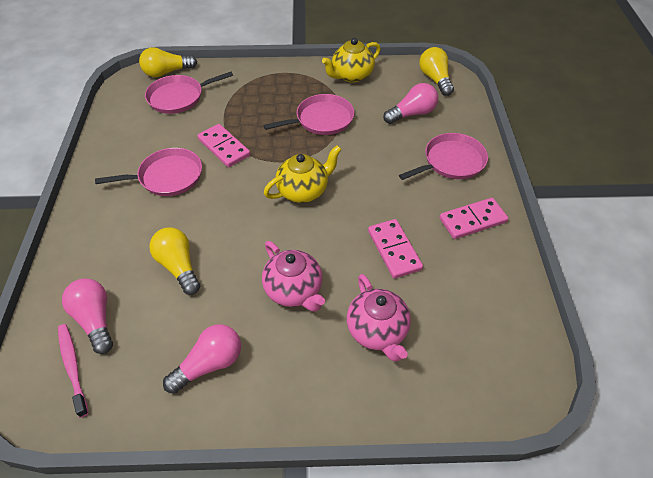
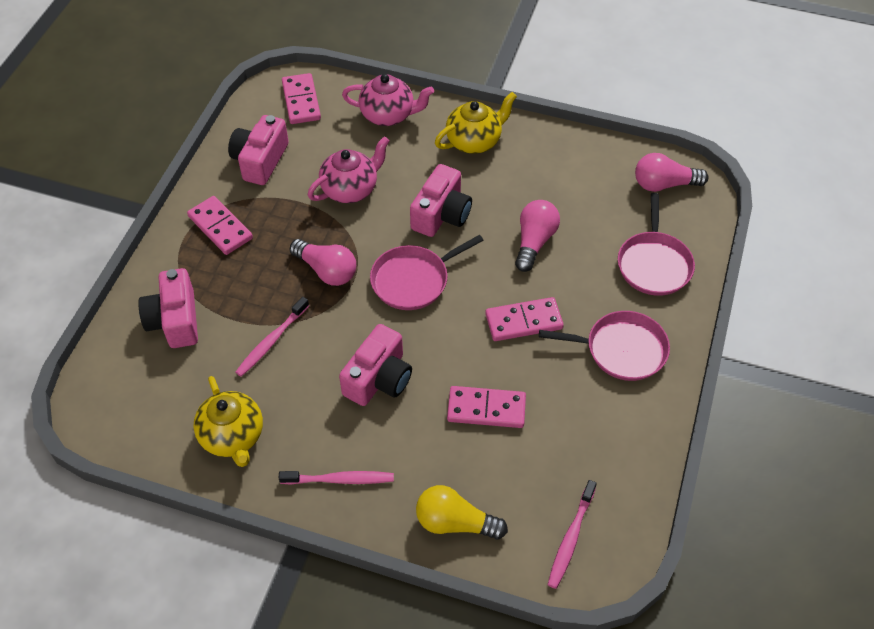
pink camera: 0 -> 4
pink domino: 3 -> 4
pink pan: 4 -> 3
pink toothbrush: 1 -> 3
yellow light bulb: 3 -> 1

